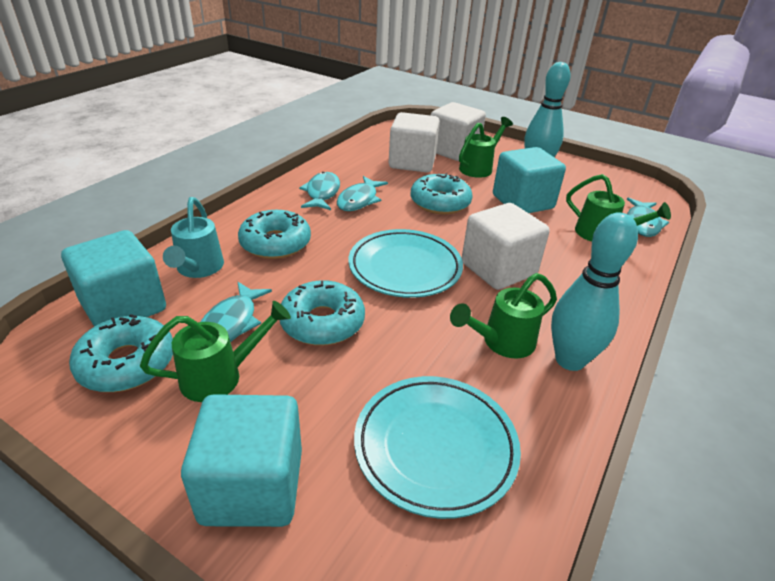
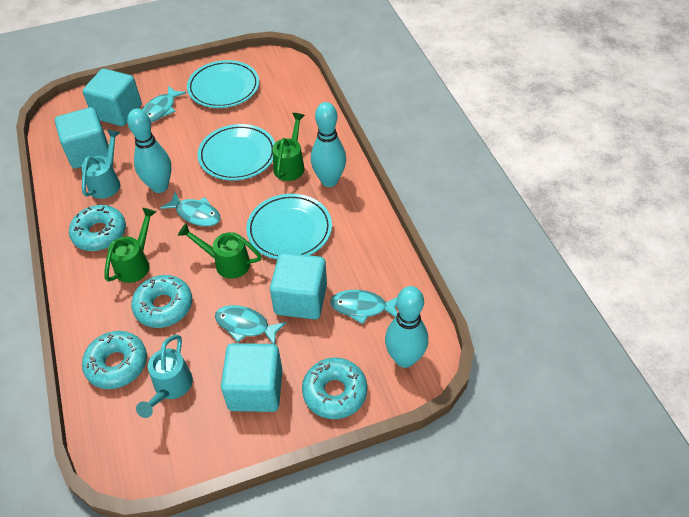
green watering can: 4 -> 3
turquoise bowling pin: 2 -> 3
turquoise cube: 3 -> 4
turquoise plate: 2 -> 3
turquoise watering can: 1 -> 2
white cube: 3 -> 0

